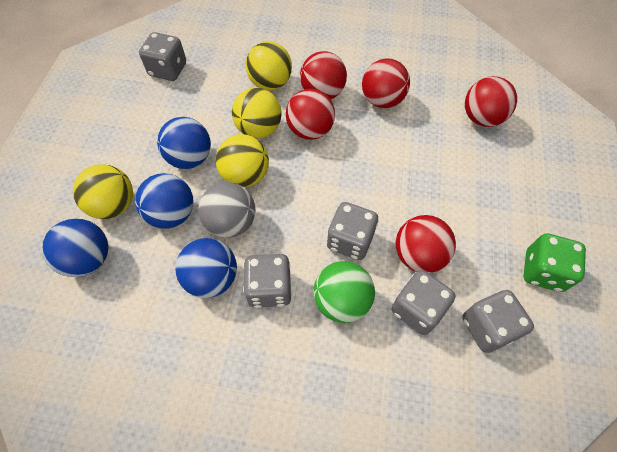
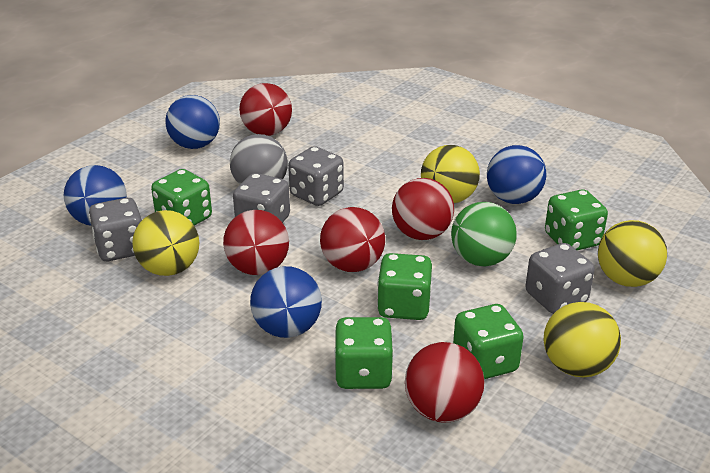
green dice: 1 -> 5
grey dice: 5 -> 4

